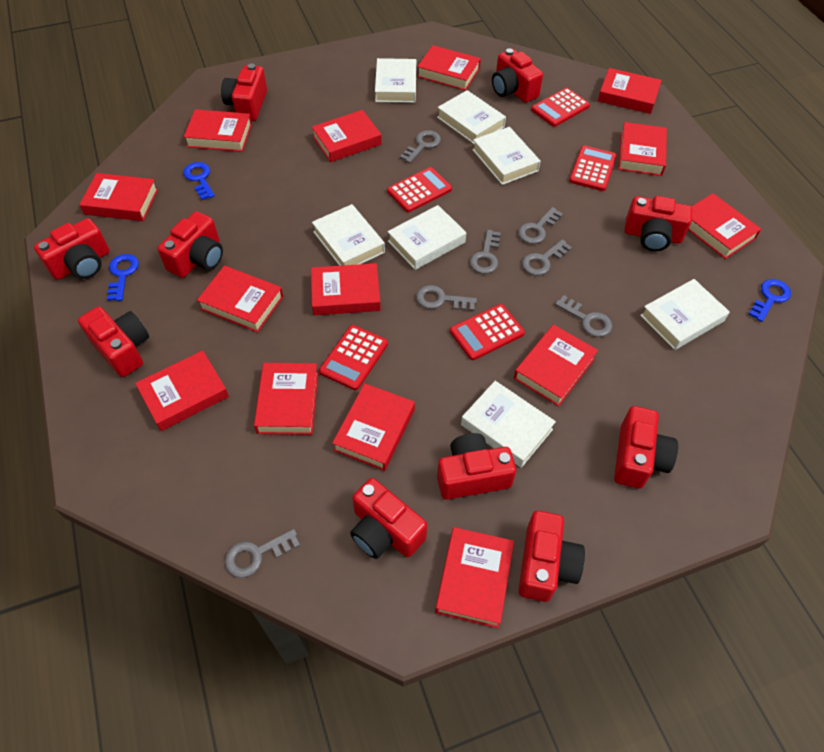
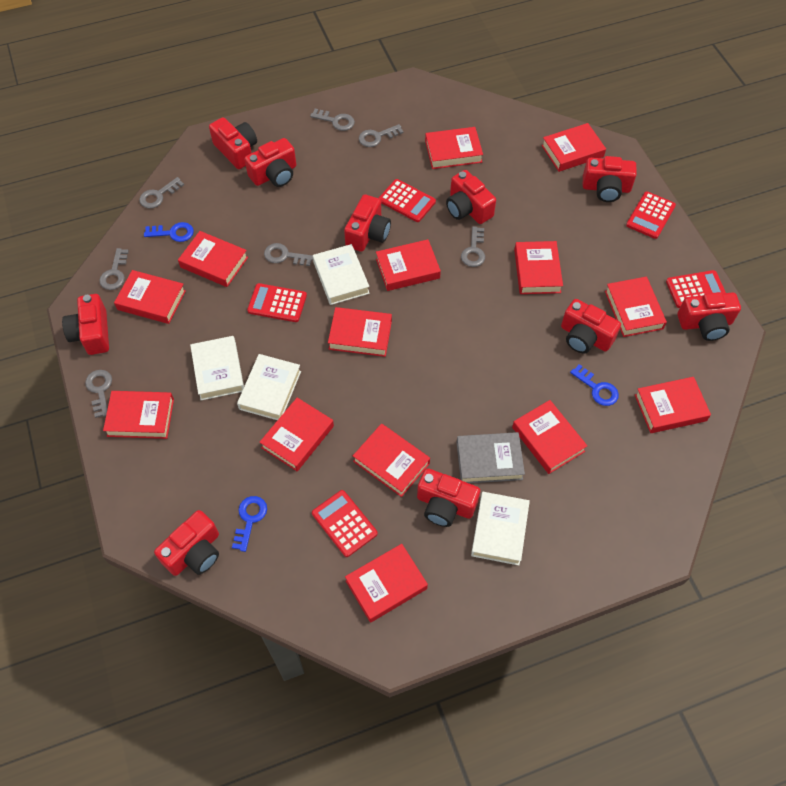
grey book: 0 -> 1
white book: 7 -> 4

